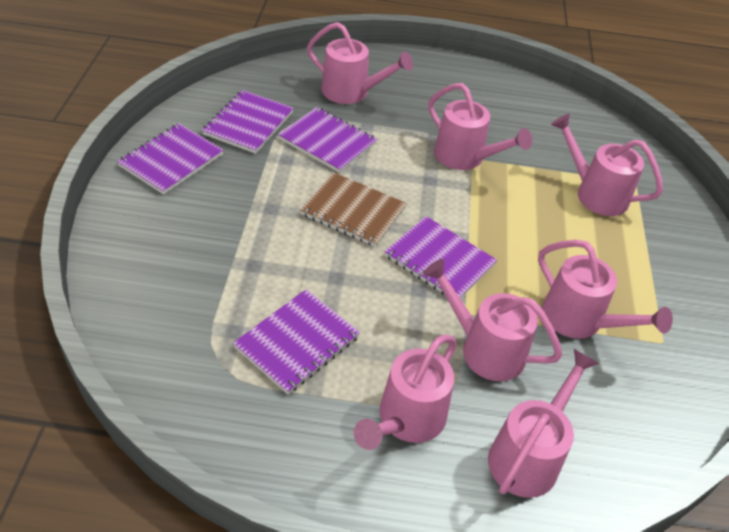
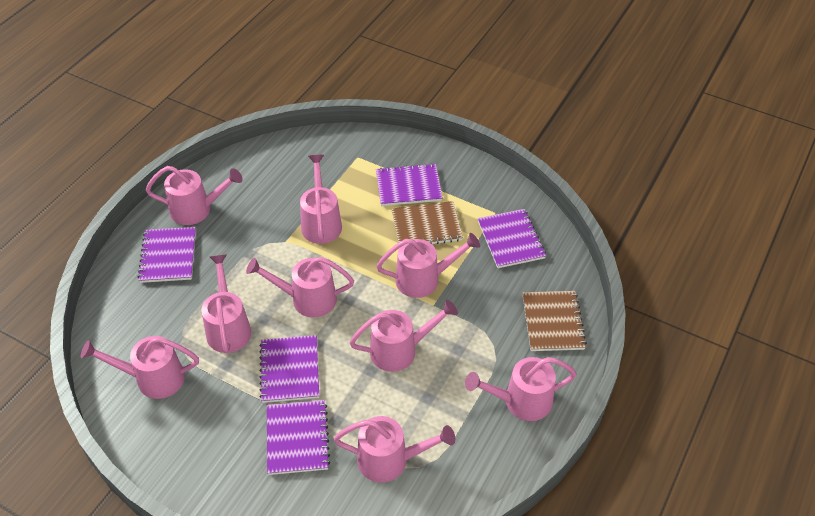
brown notebook: 1 -> 2
pink watering can: 7 -> 9

